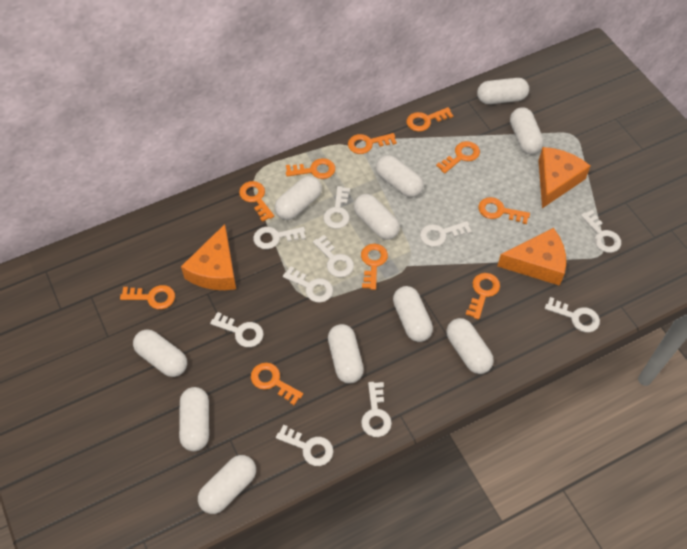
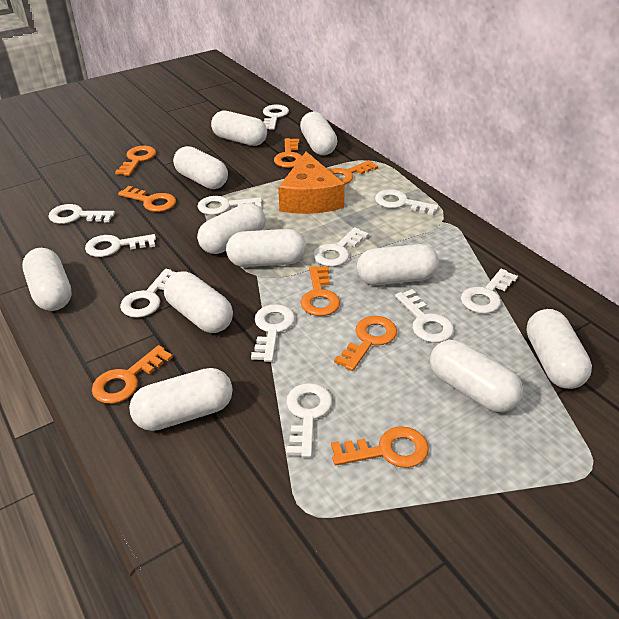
orange cheese: 3 -> 1
orange key: 10 -> 8
white key: 10 -> 11

